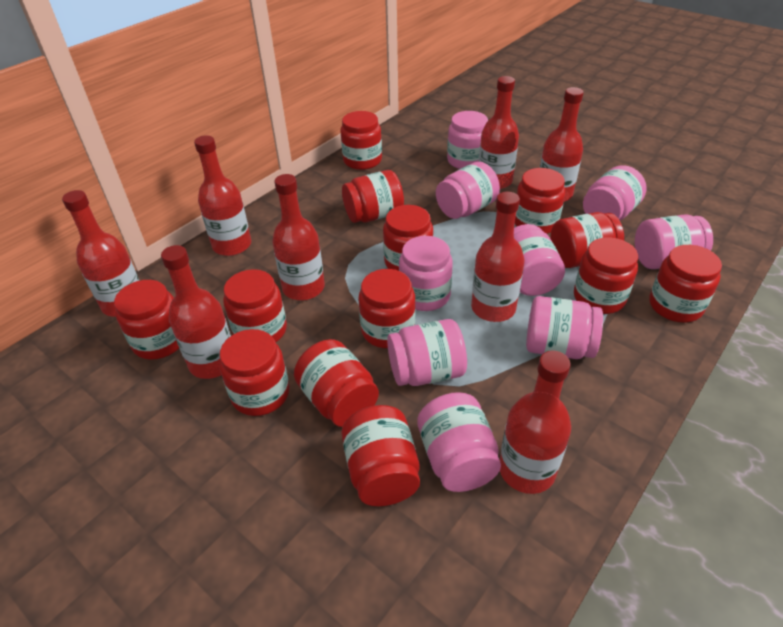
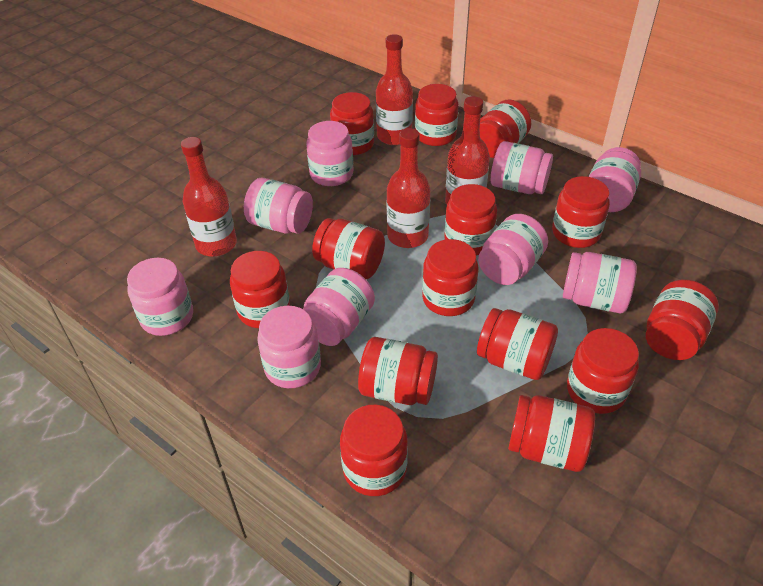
red bottle: 8 -> 4
red jar: 13 -> 14

